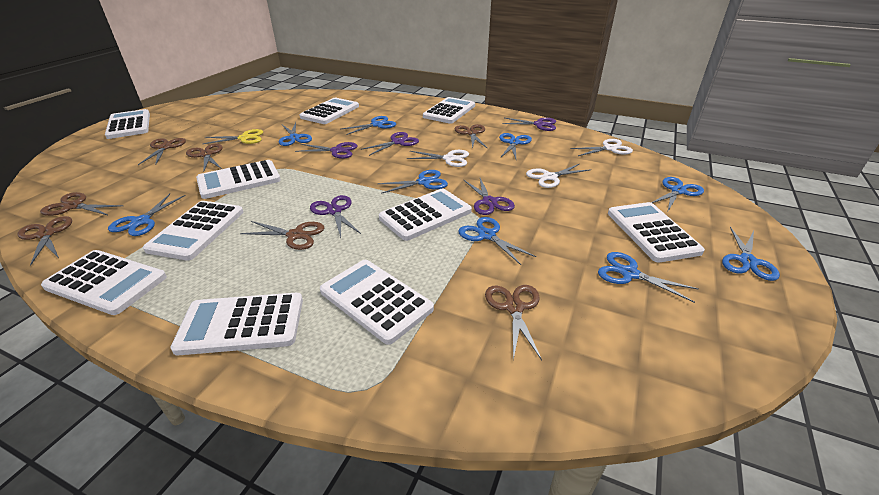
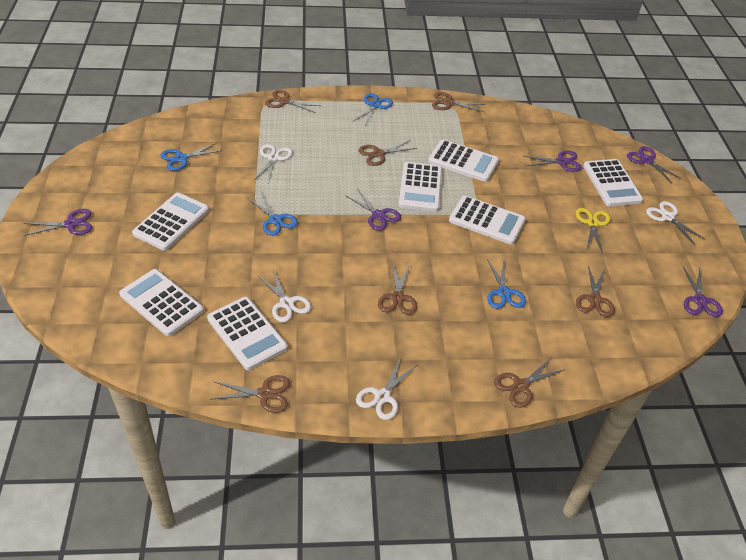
blue scissors: 9 -> 4
white calculator: 10 -> 7
white scissors: 3 -> 4

